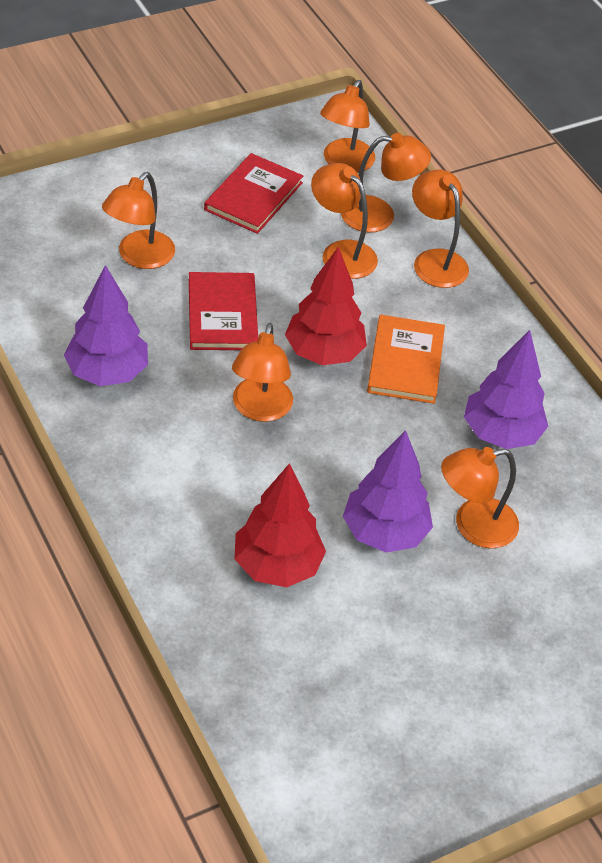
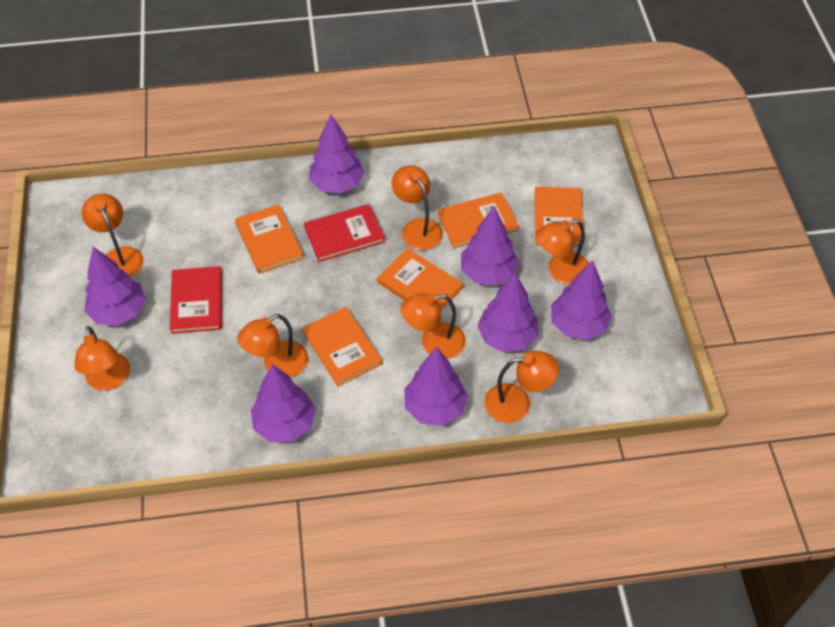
orange book: 1 -> 5
purple tree: 3 -> 7
red tree: 2 -> 0

